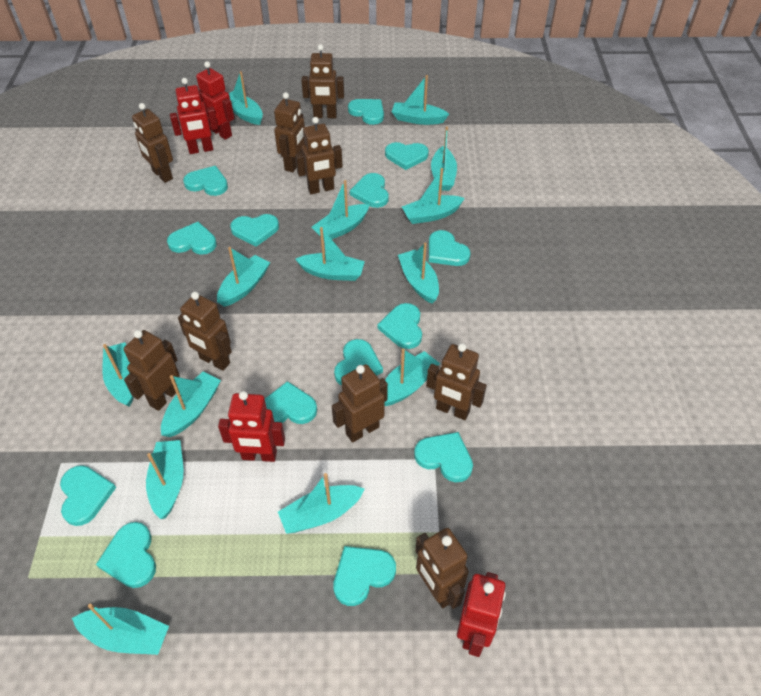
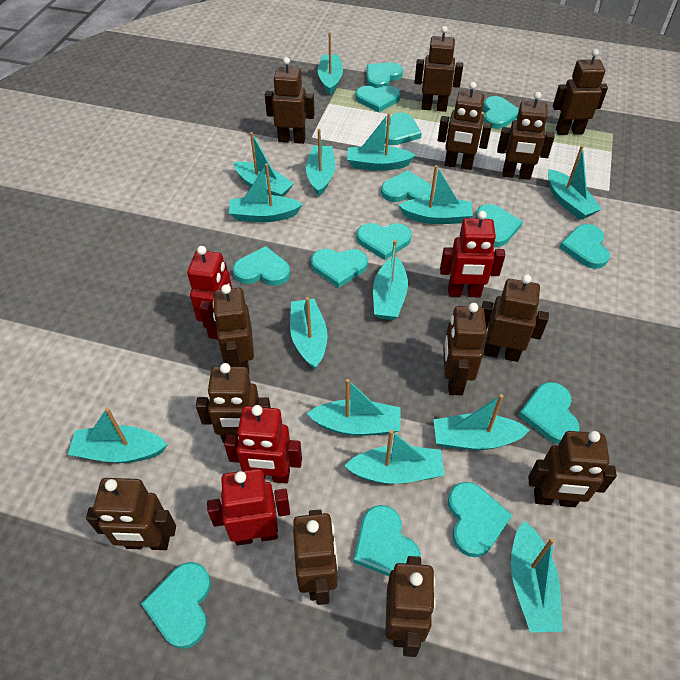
brown robot: 9 -> 13

